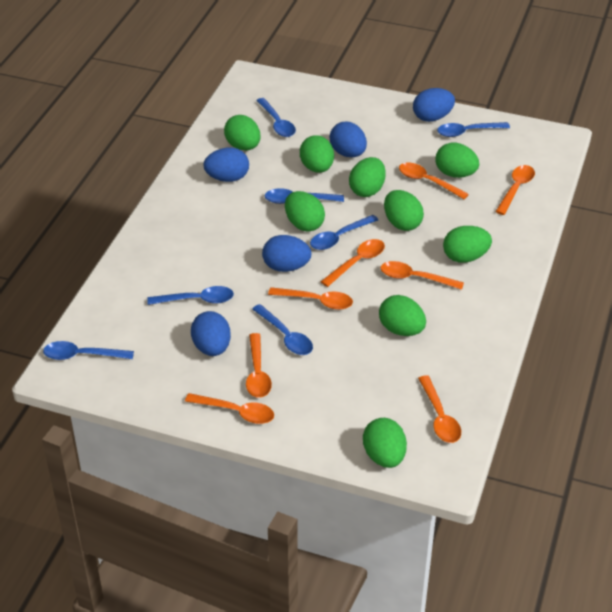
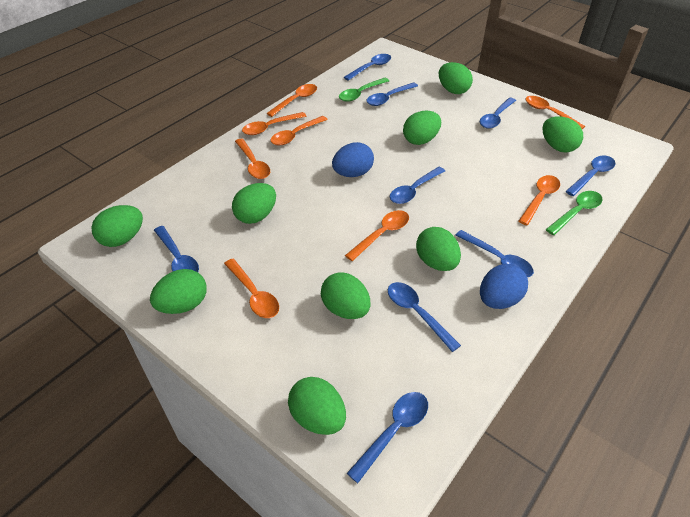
blue egg: 5 -> 2
blue spoon: 7 -> 9
green spoon: 0 -> 2

